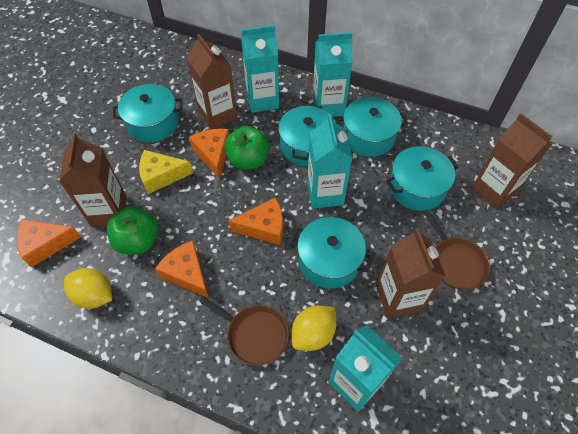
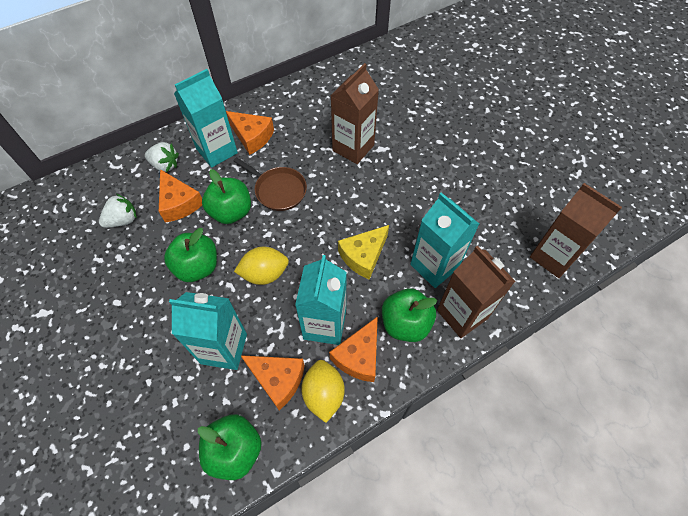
brown carton: 4 -> 3
brown pan: 2 -> 1
green apple: 2 -> 4
turquoise pot: 5 -> 0
white strawberry: 0 -> 2

